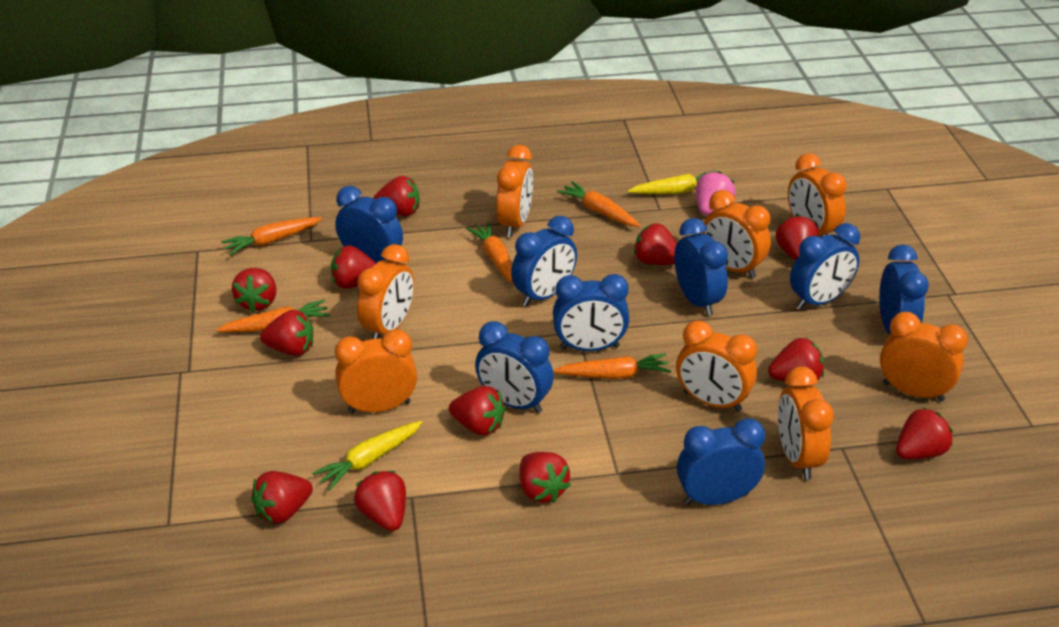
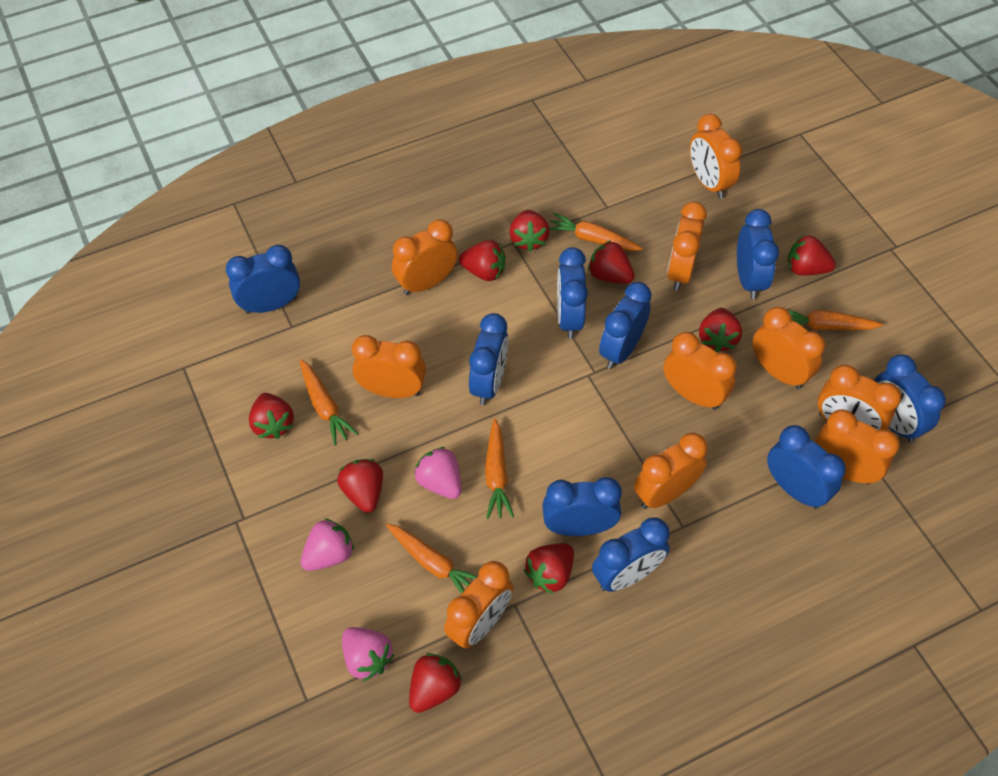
blue clock: 8 -> 9
orange clock: 8 -> 10
pink strawberry: 1 -> 3
red strawberry: 12 -> 9
yellow carrot: 2 -> 0

